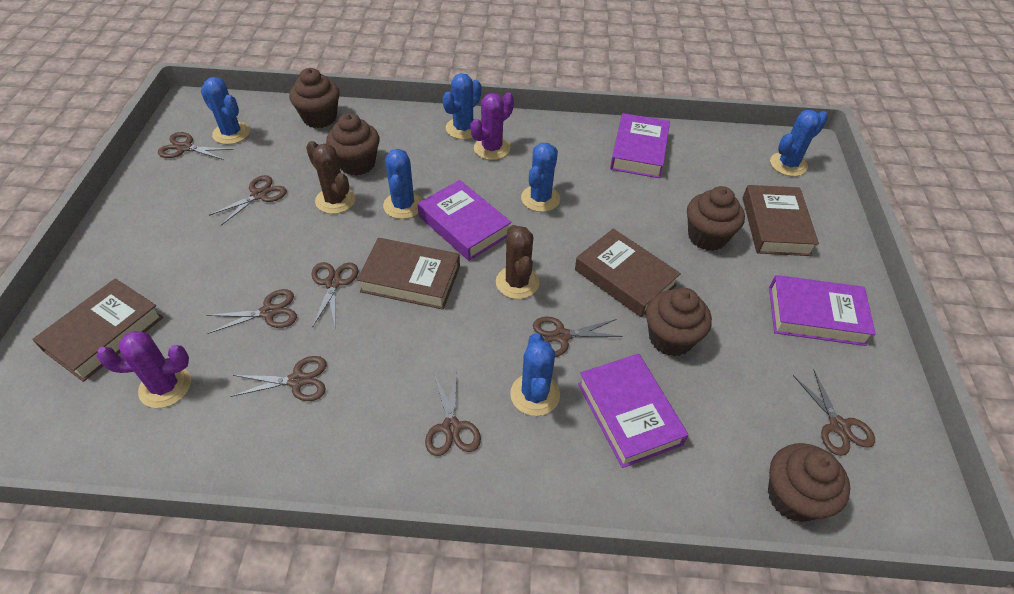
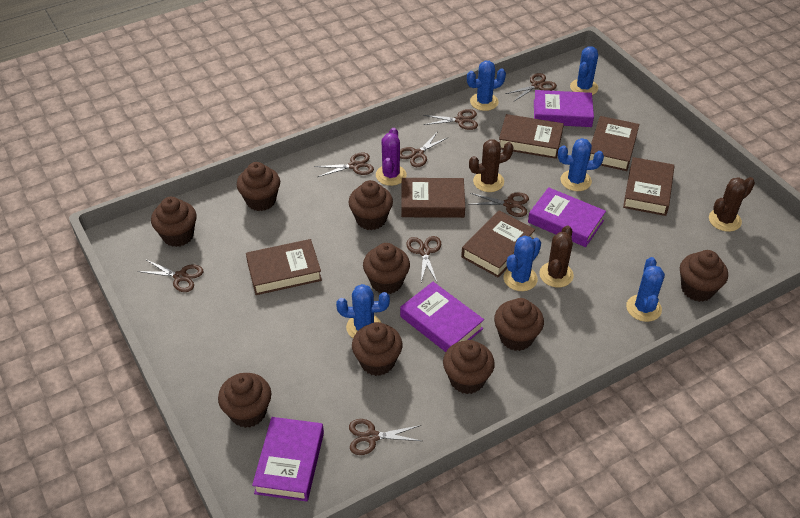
brown book: 4 -> 6
brown cactus: 2 -> 3
brown cupcake: 5 -> 9
purple cactus: 2 -> 1

